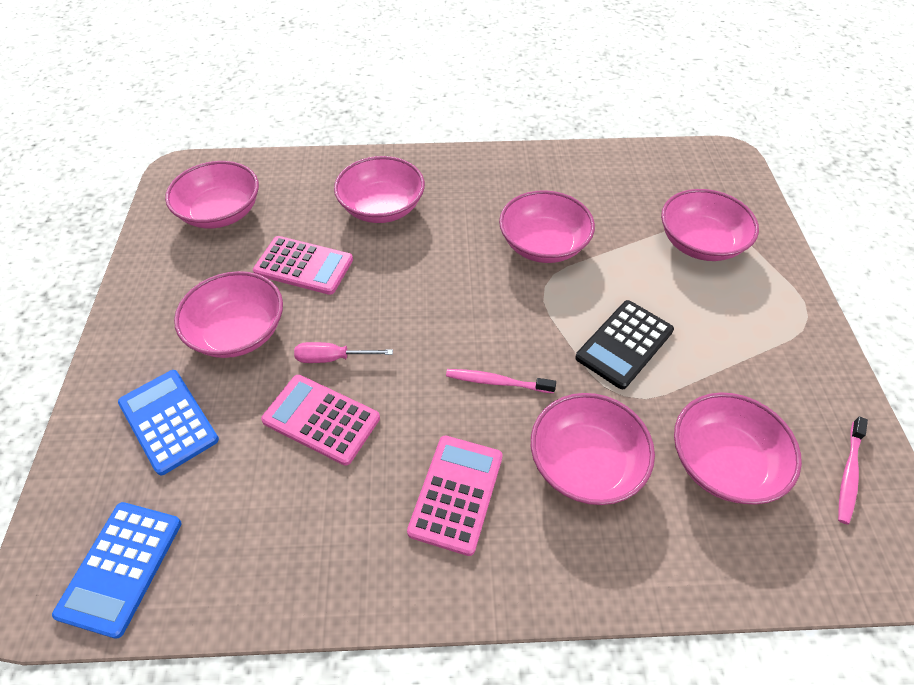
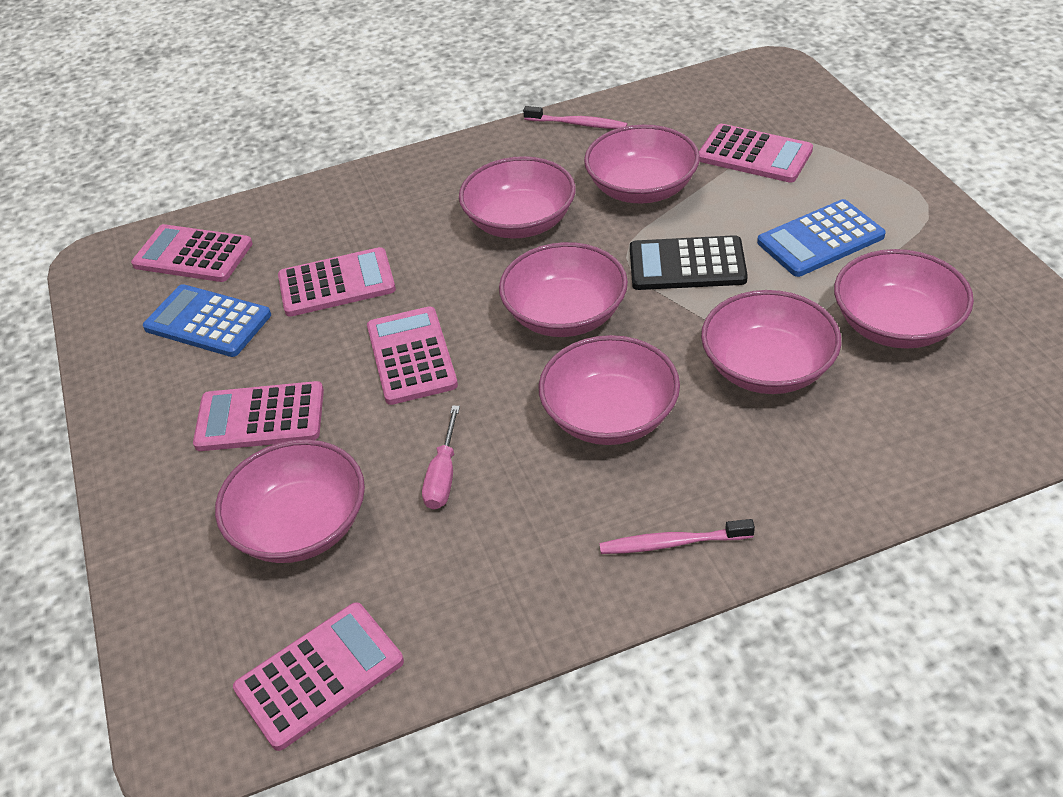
pink calculator: 3 -> 6

